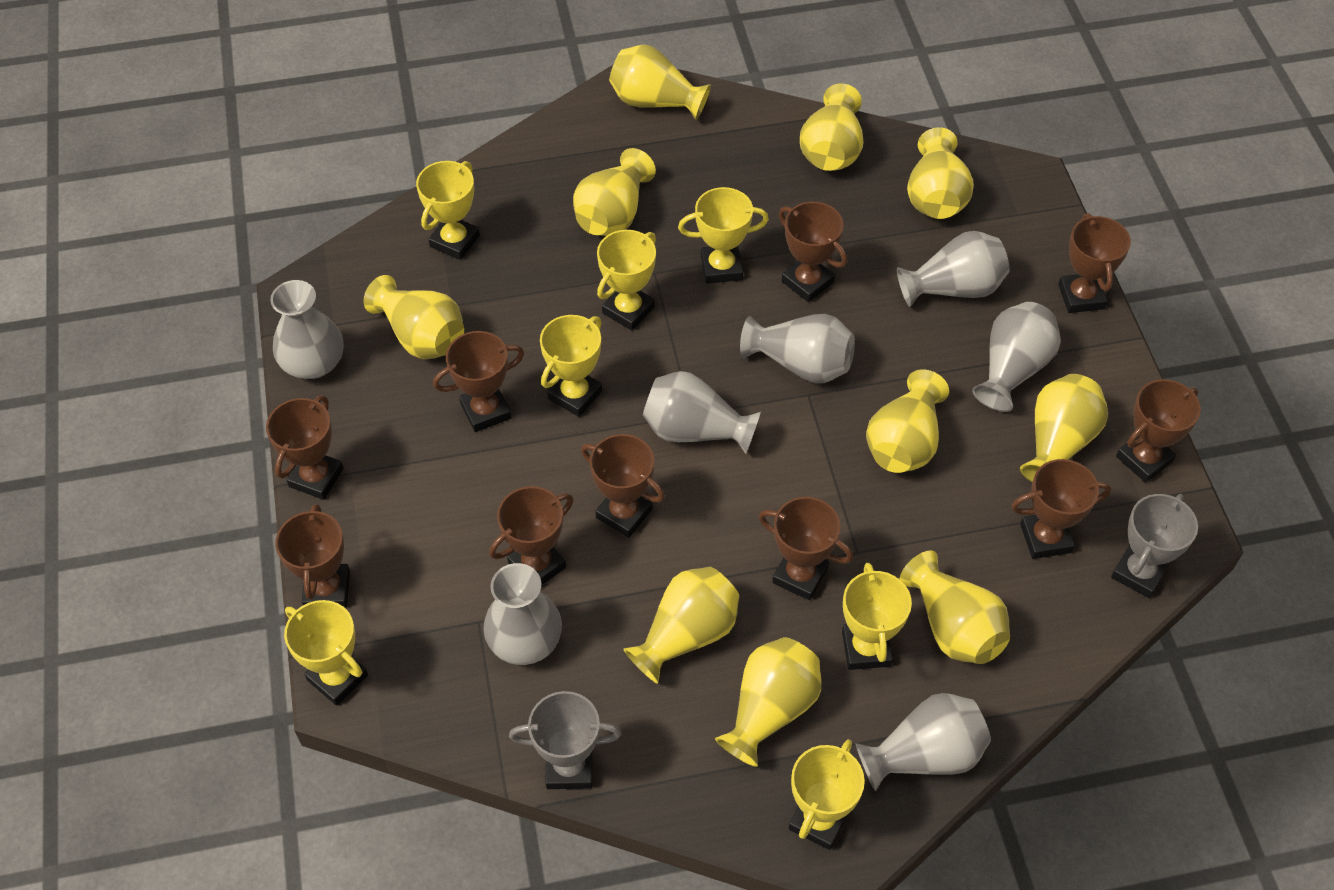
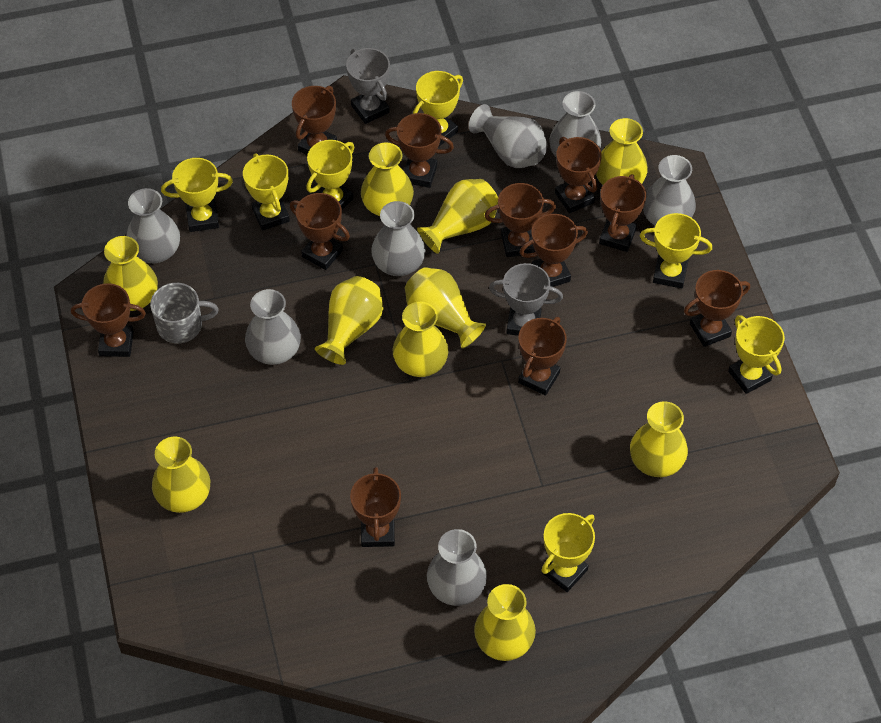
brown trophy: 10 -> 11
grey mug: 0 -> 1

